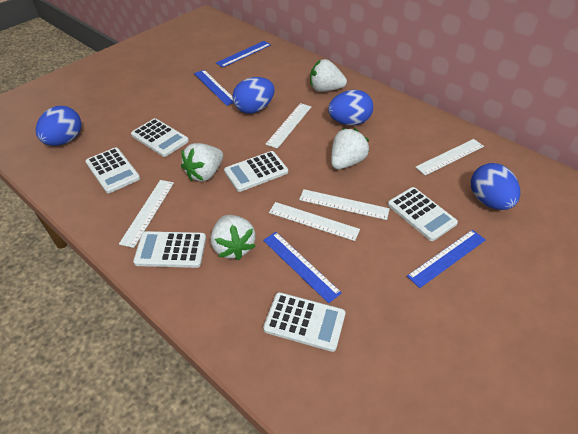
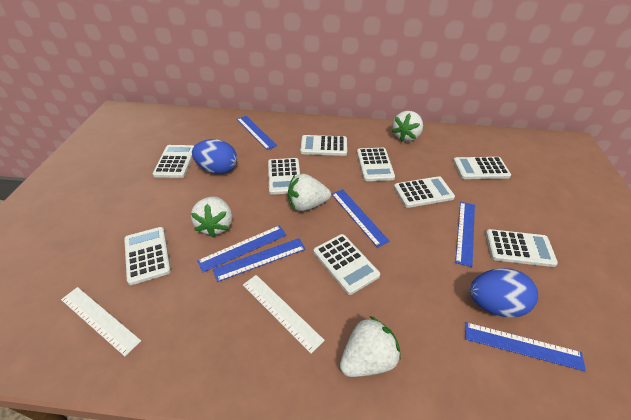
blue egg: 4 -> 2
blue ruler: 4 -> 6
white calculator: 6 -> 9
white ruler: 5 -> 2

